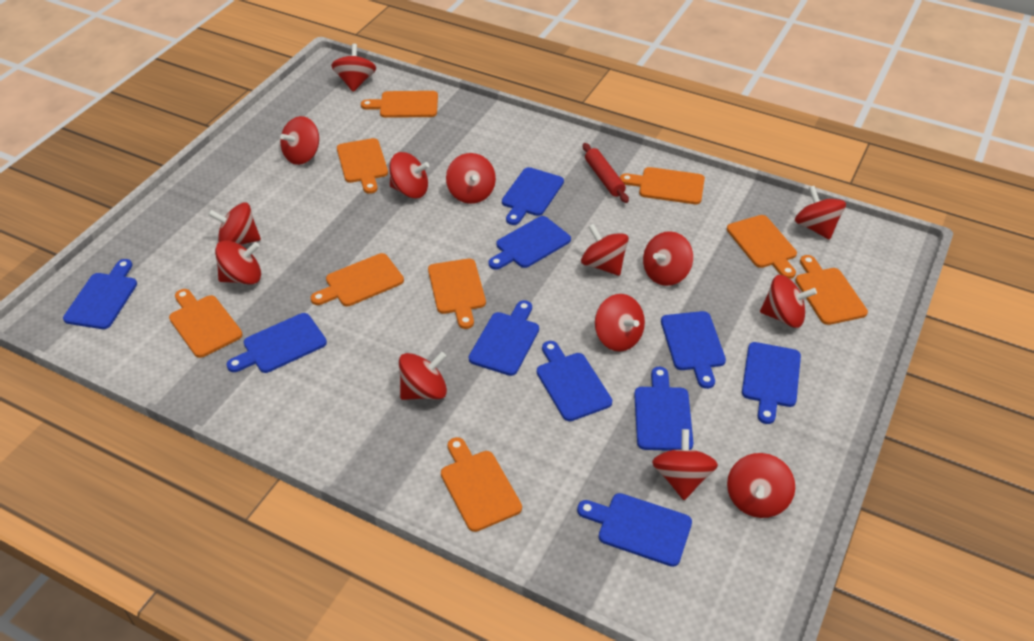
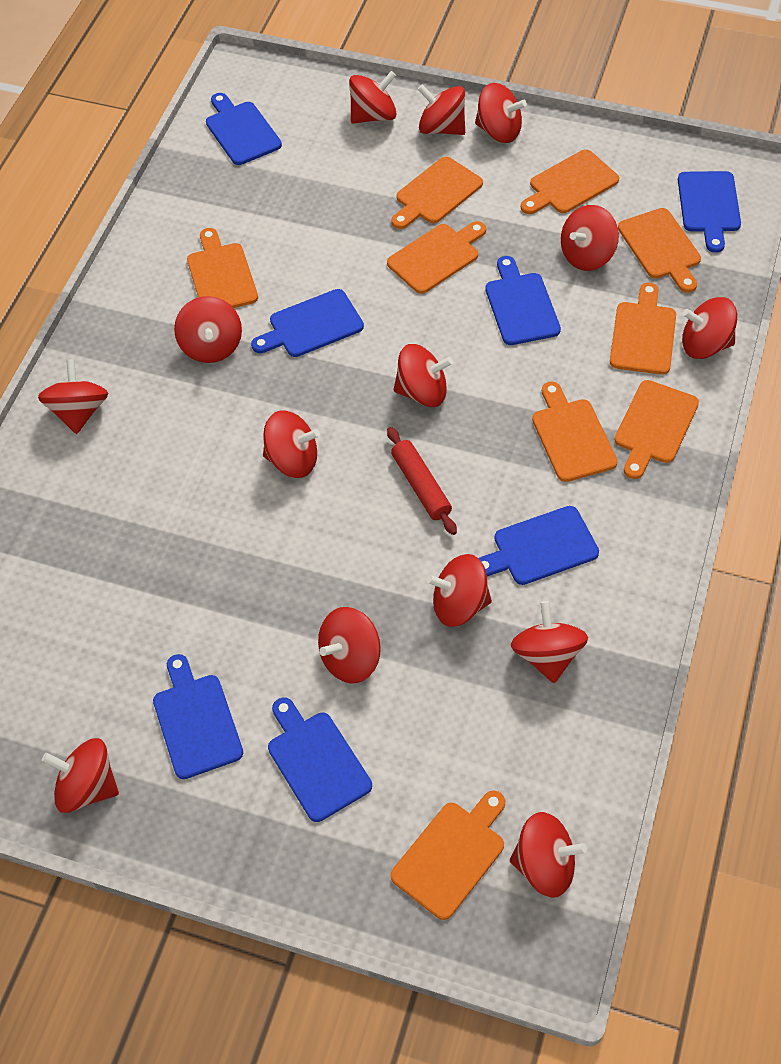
blue cutting board: 10 -> 7

